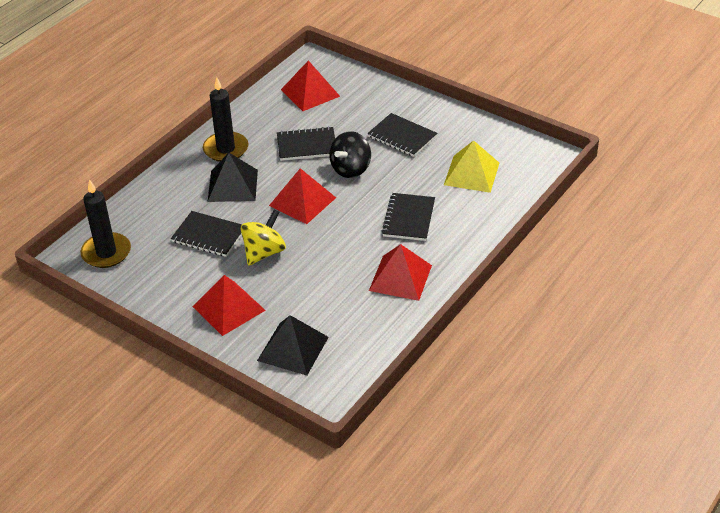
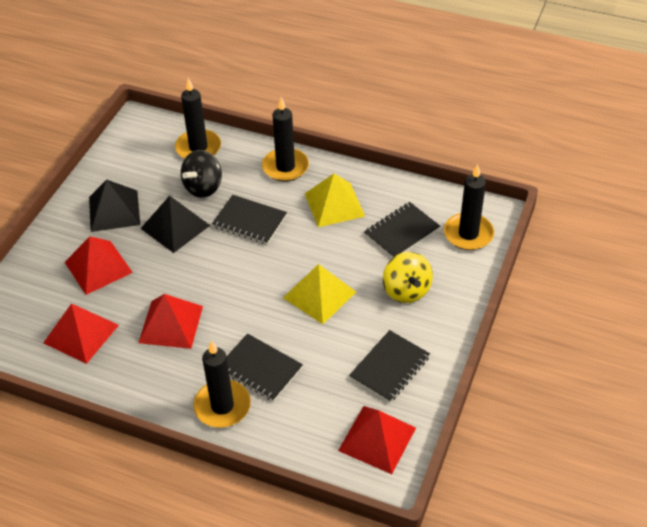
black candle: 2 -> 4
yellow pyramid: 1 -> 2

